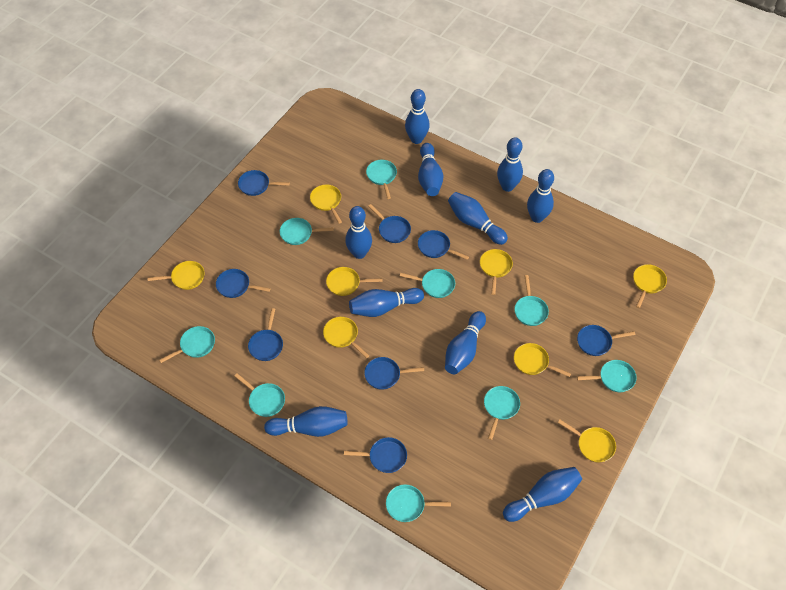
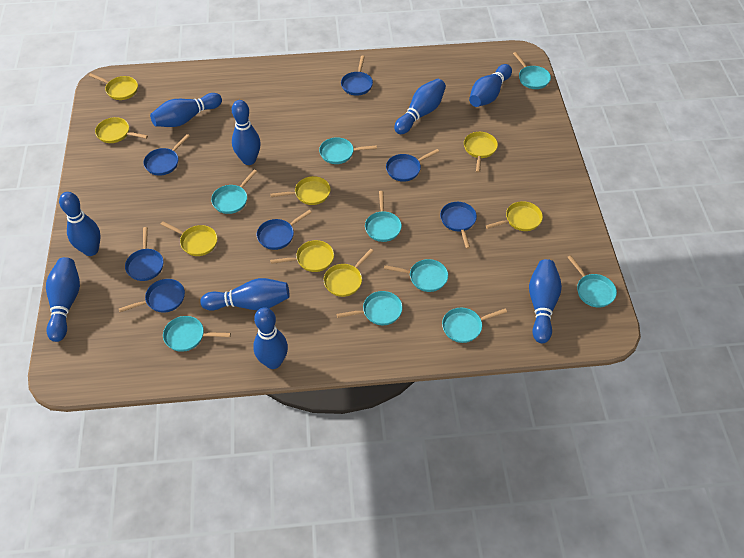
blue bowling pin: 10 -> 9
blue pan: 8 -> 7

